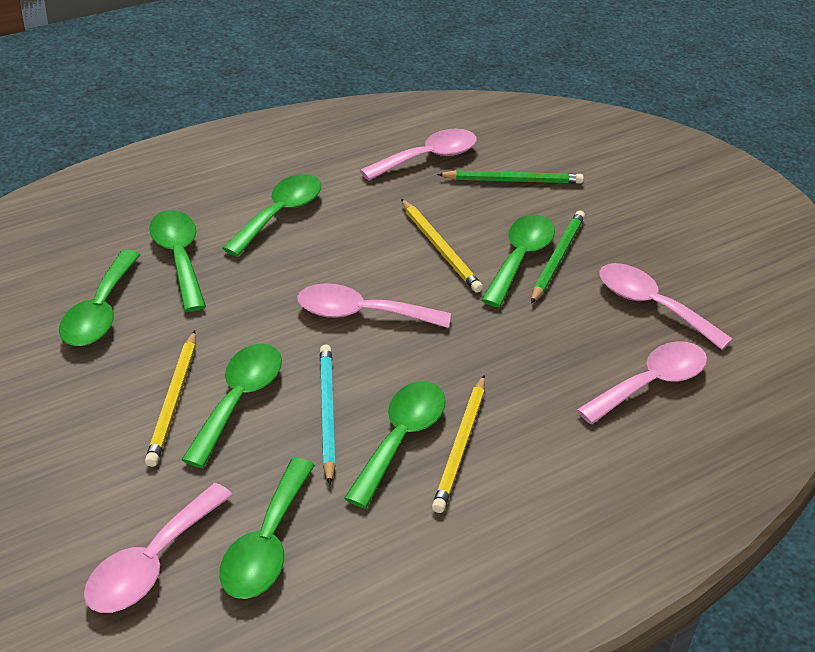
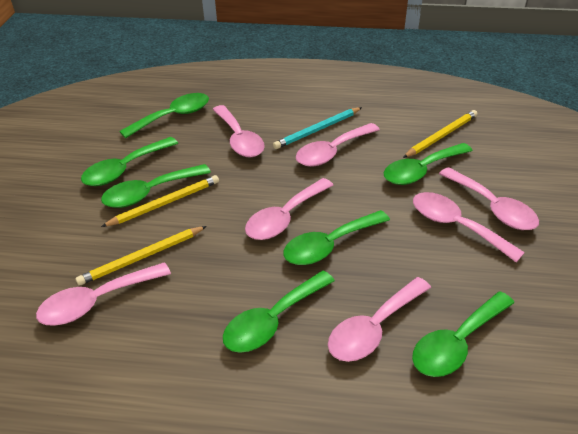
green pencil: 2 -> 0
pink spoon: 5 -> 7

